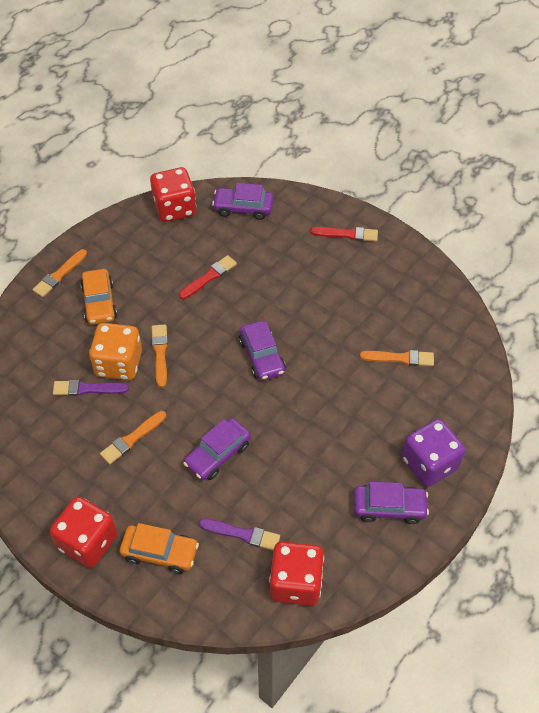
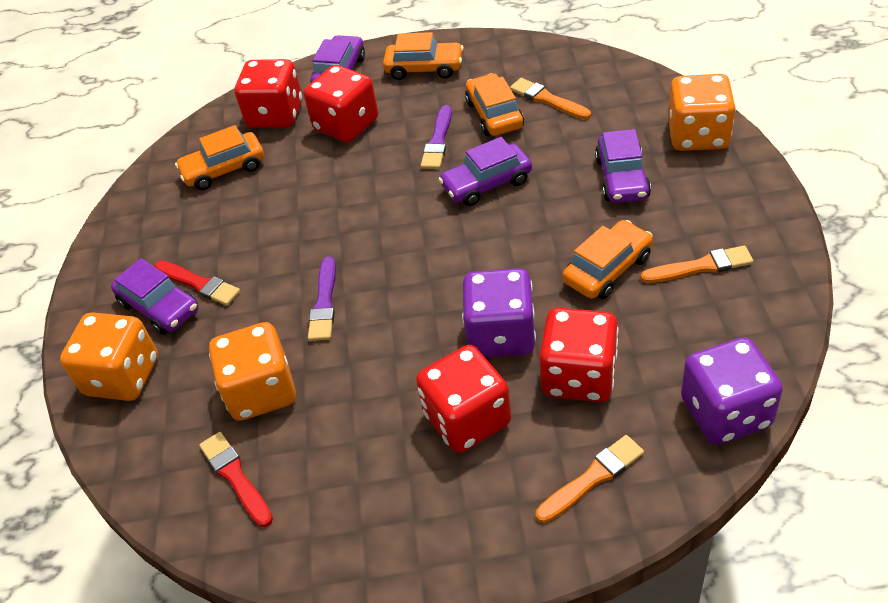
orange brush: 4 -> 3
orange car: 2 -> 4
orange dice: 1 -> 3
purple dice: 1 -> 2
red dice: 3 -> 4

